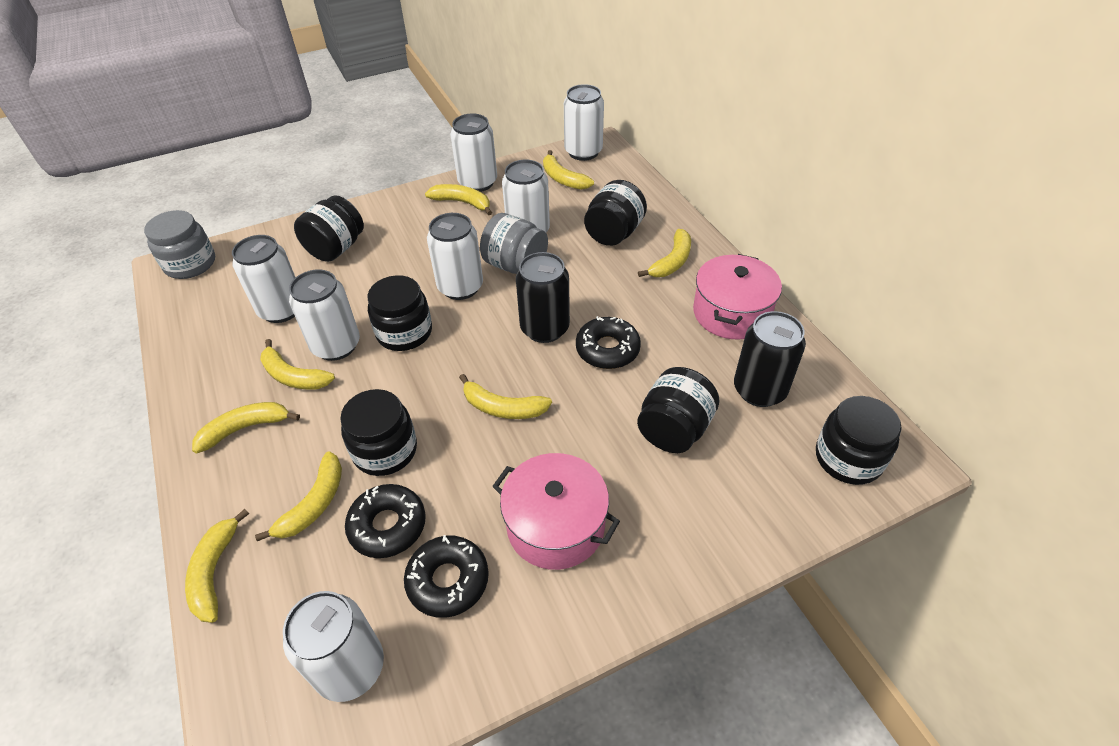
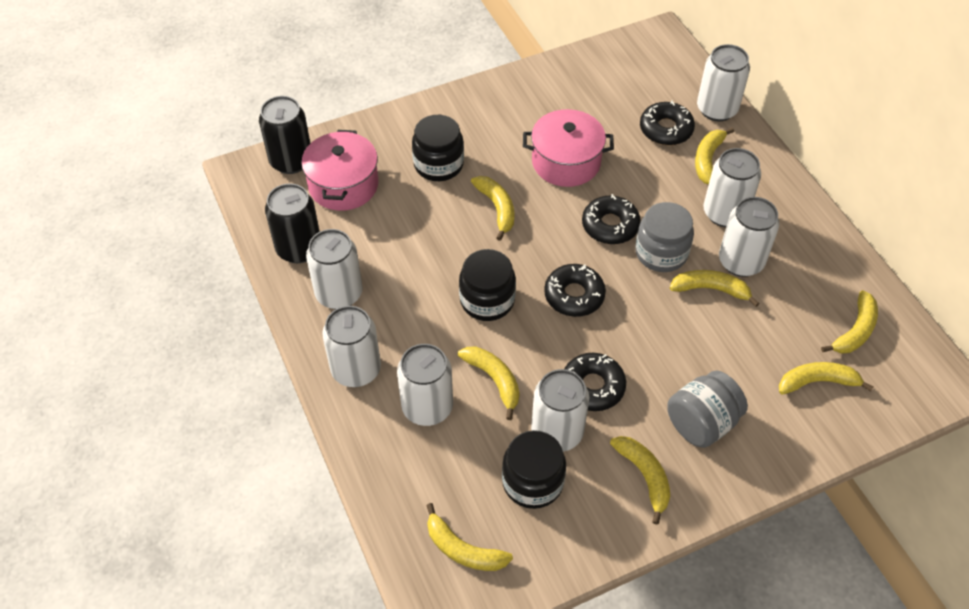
black donut: 3 -> 4
black jar: 6 -> 3

